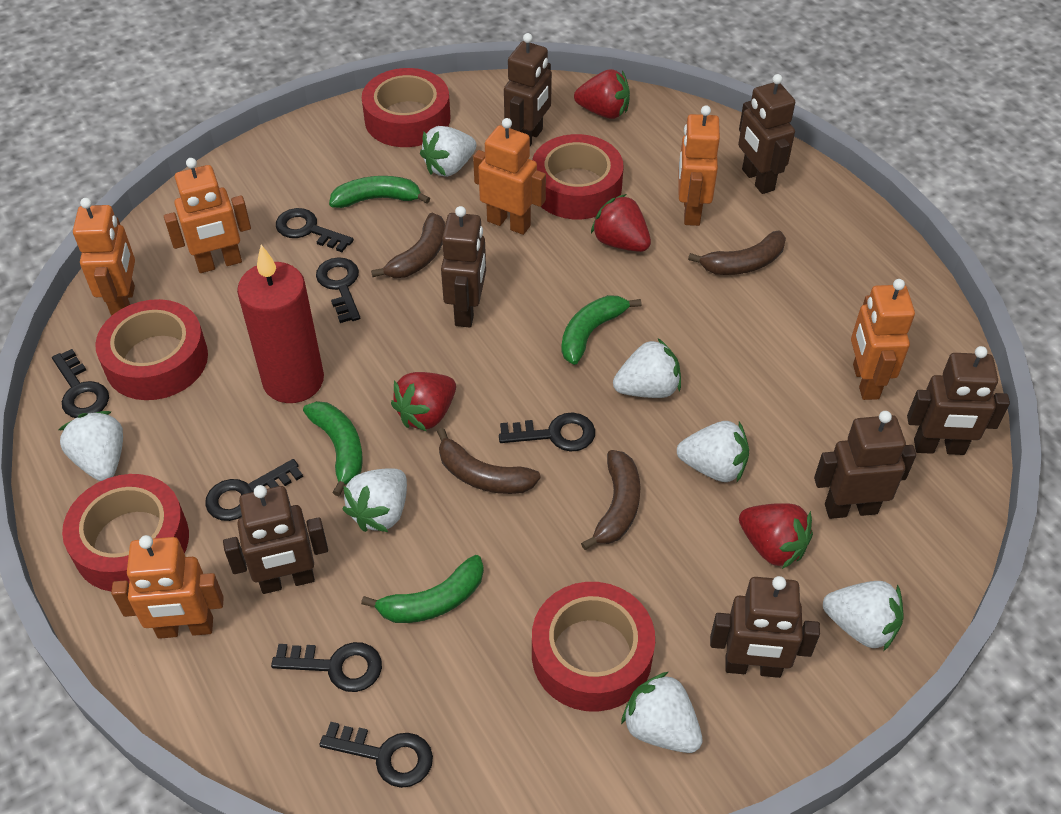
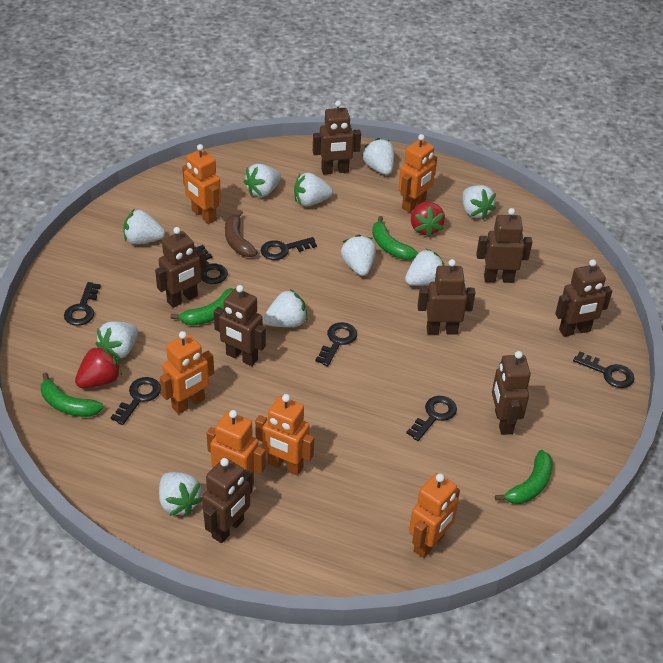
brown banana: 4 -> 1
brown robot: 7 -> 8
red candle: 1 -> 0
red strawberry: 4 -> 2
red tape: 5 -> 0
white strawberry: 7 -> 10

